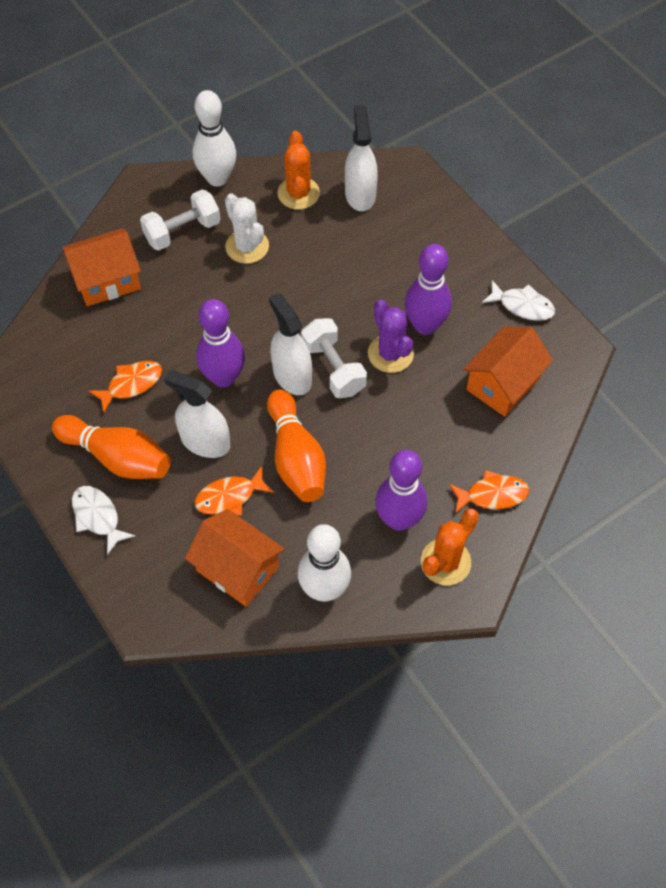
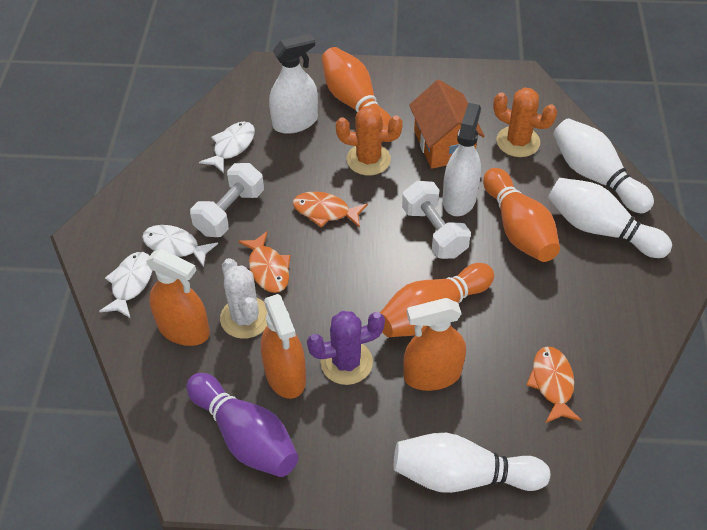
orange bowling pin: 2 -> 3
orange house: 3 -> 1
orange spray bottle: 0 -> 3
purple bowling pin: 3 -> 1
white bowling pin: 2 -> 3
white fish: 2 -> 3
white spray bottle: 3 -> 2

